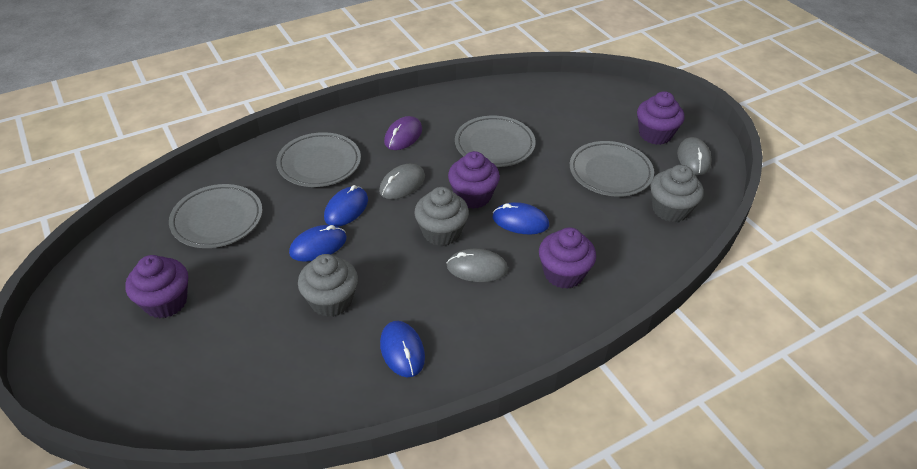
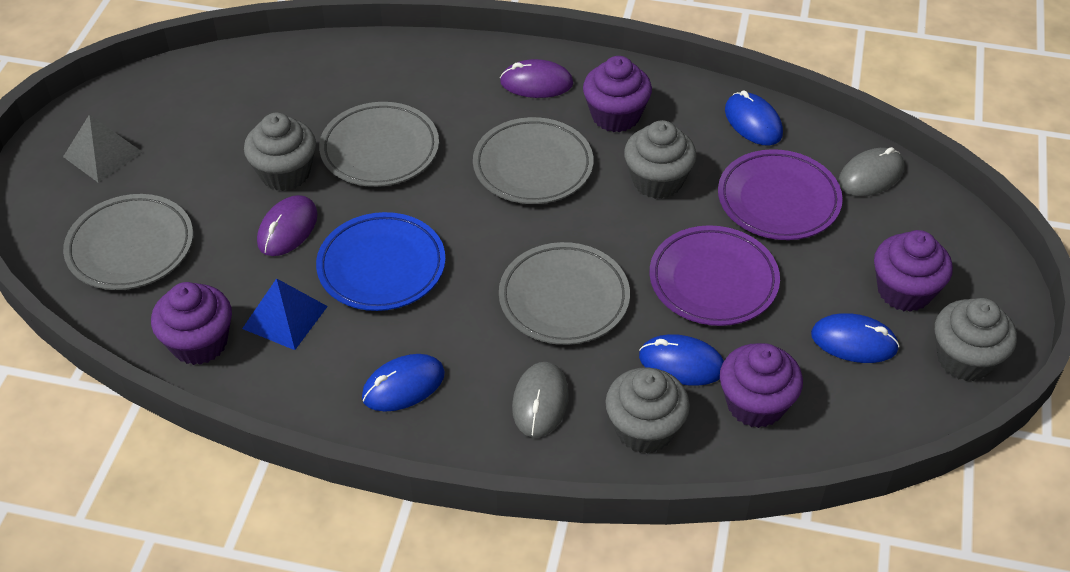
blue plate: 0 -> 1
blue pyramid: 0 -> 1
grey cupcake: 3 -> 4
grey mouse: 3 -> 2
grey pyramid: 0 -> 1
purple mouse: 1 -> 2
purple plate: 0 -> 2

